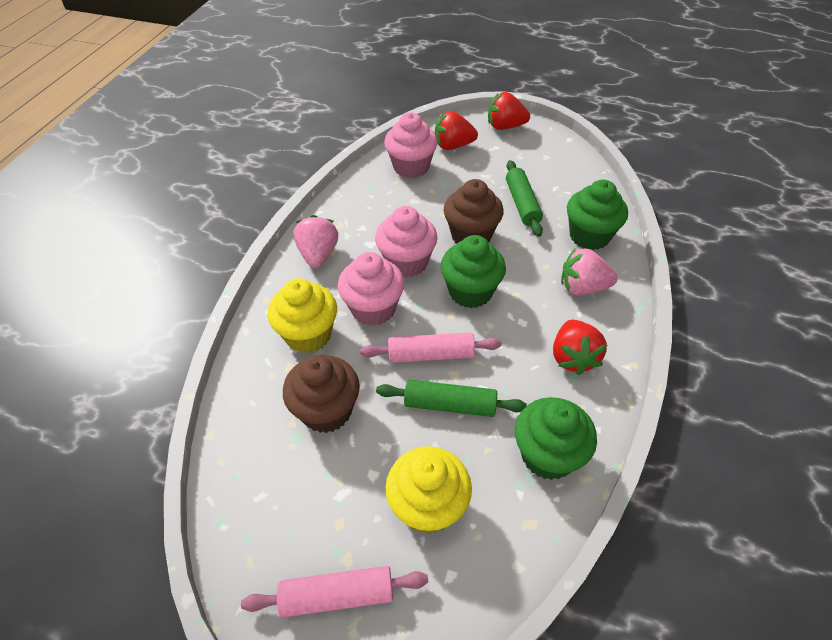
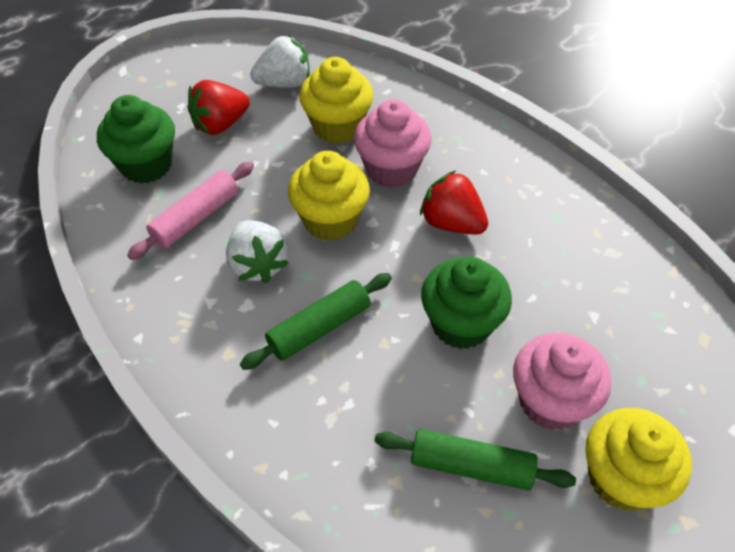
brown cupcake: 2 -> 0
green cupcake: 3 -> 2
pink cupcake: 3 -> 2
pink rolling pin: 2 -> 1
pink strawberry: 2 -> 0
red strawberry: 3 -> 2
white strawberry: 0 -> 2
yellow cupcake: 2 -> 3

